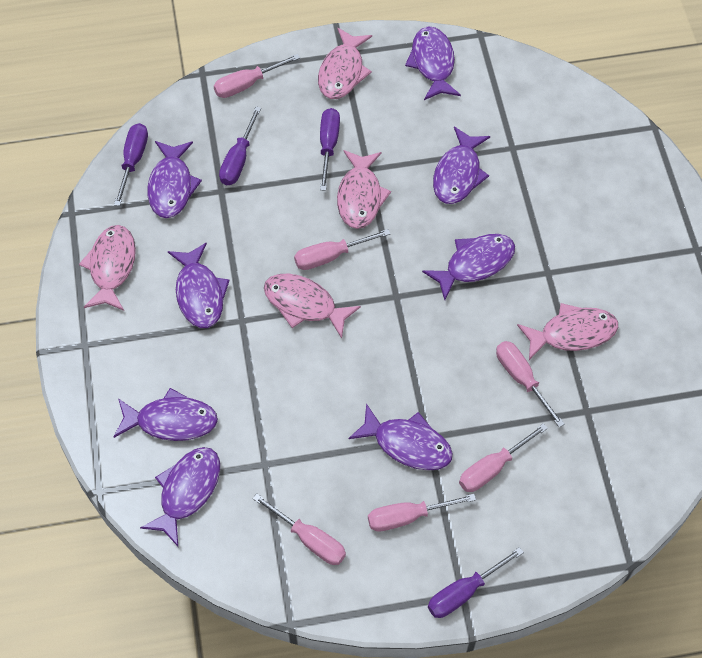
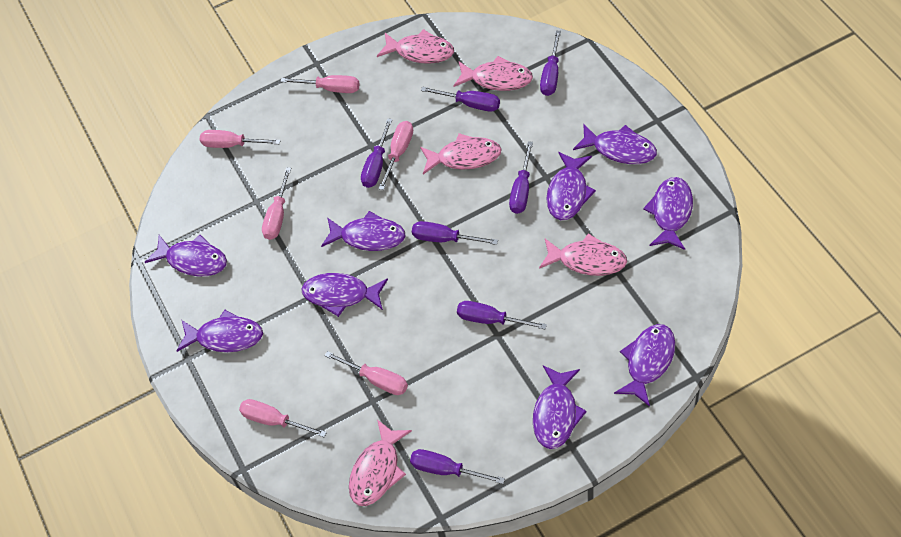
purple fish: 8 -> 9
purple screwdriver: 4 -> 7

